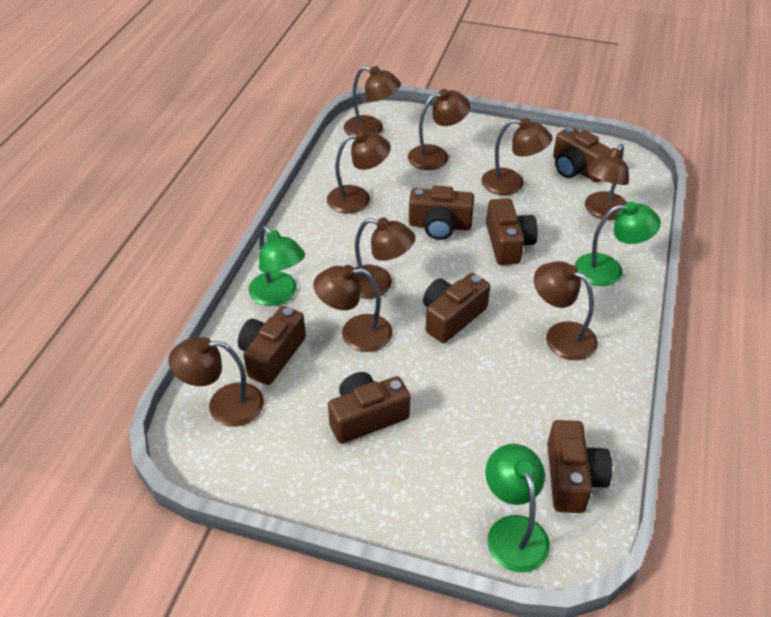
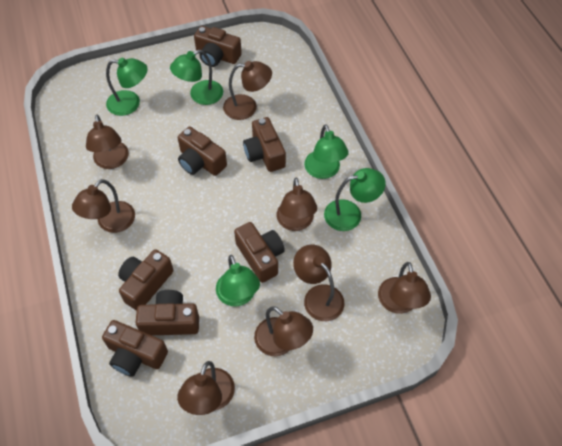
brown lamp: 9 -> 8
green lamp: 3 -> 5

